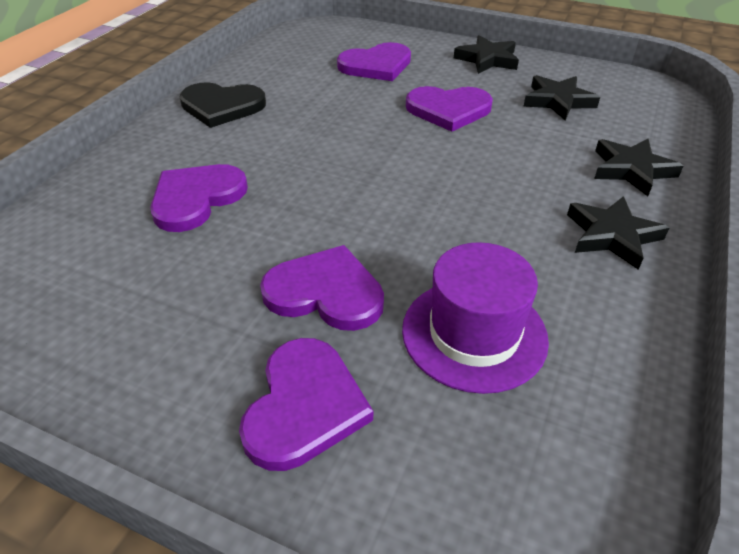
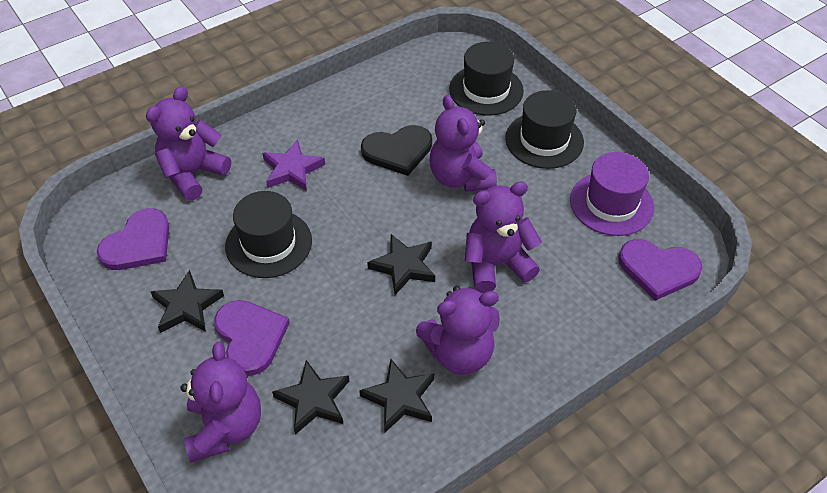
black hat: 0 -> 3
purple heart: 5 -> 3
purple star: 0 -> 1
purple teddy bear: 0 -> 5

